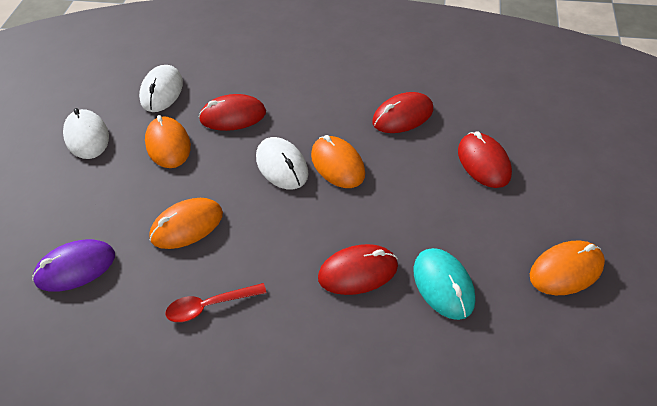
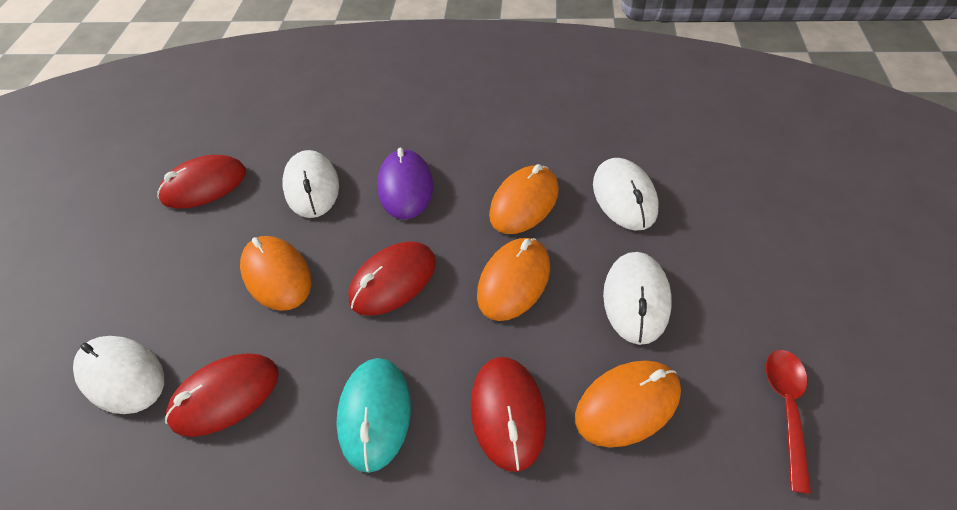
white mouse: 3 -> 4

